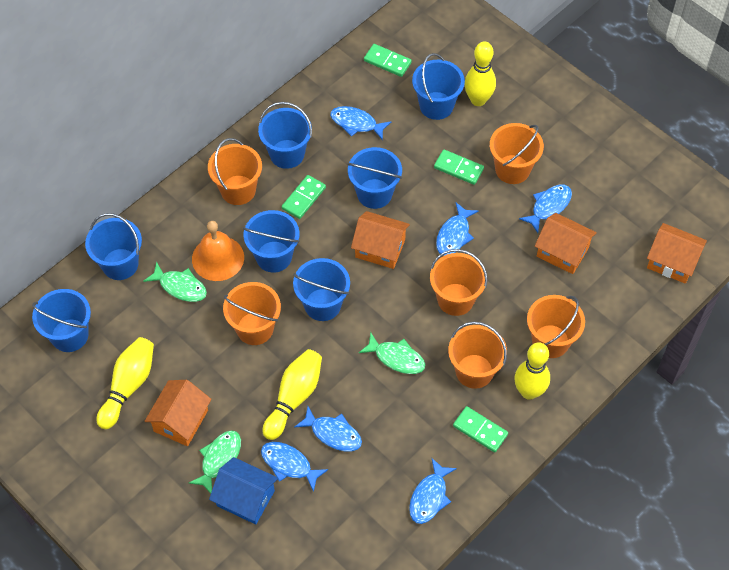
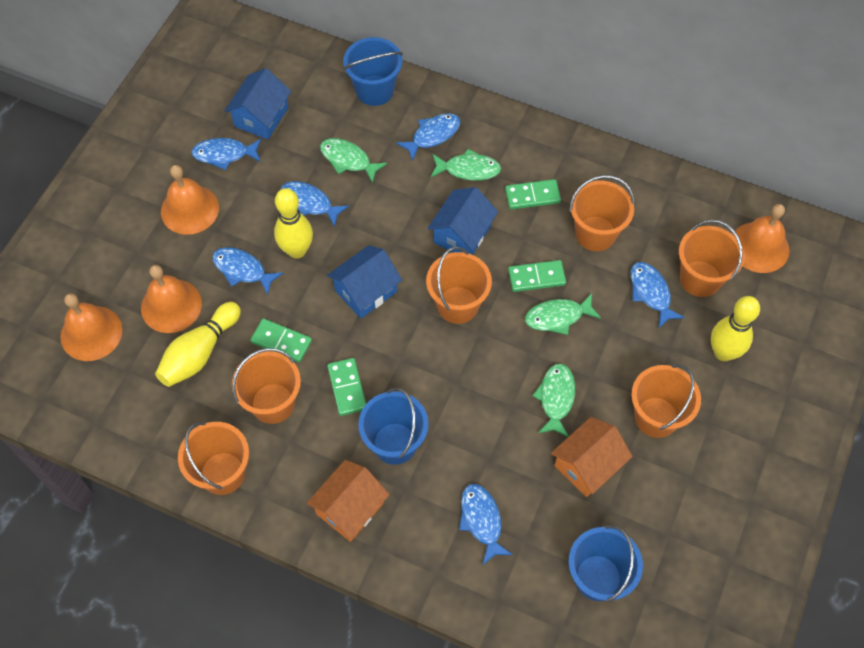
blue bucket: 7 -> 3
blue house: 1 -> 3
green fish: 3 -> 4
orange bell: 1 -> 4
orange house: 4 -> 2
yellow bowling pin: 4 -> 3

